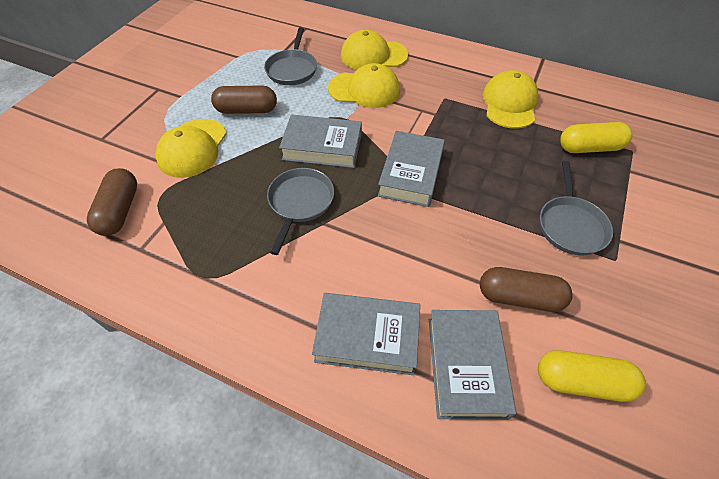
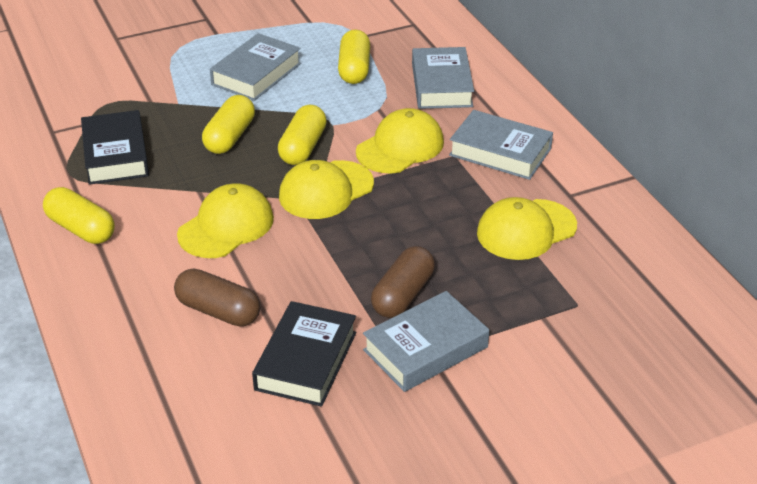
black book: 0 -> 2
brown capsule: 3 -> 2
grey pan: 3 -> 0
yellow capsule: 2 -> 4

